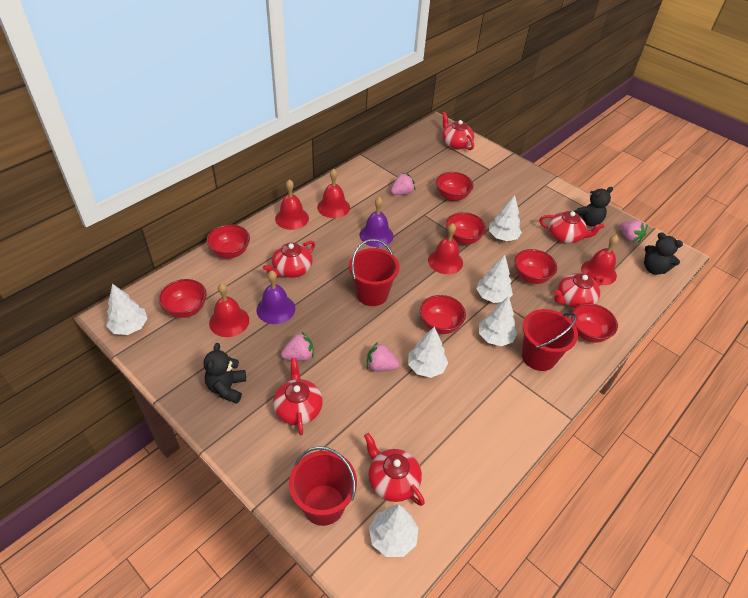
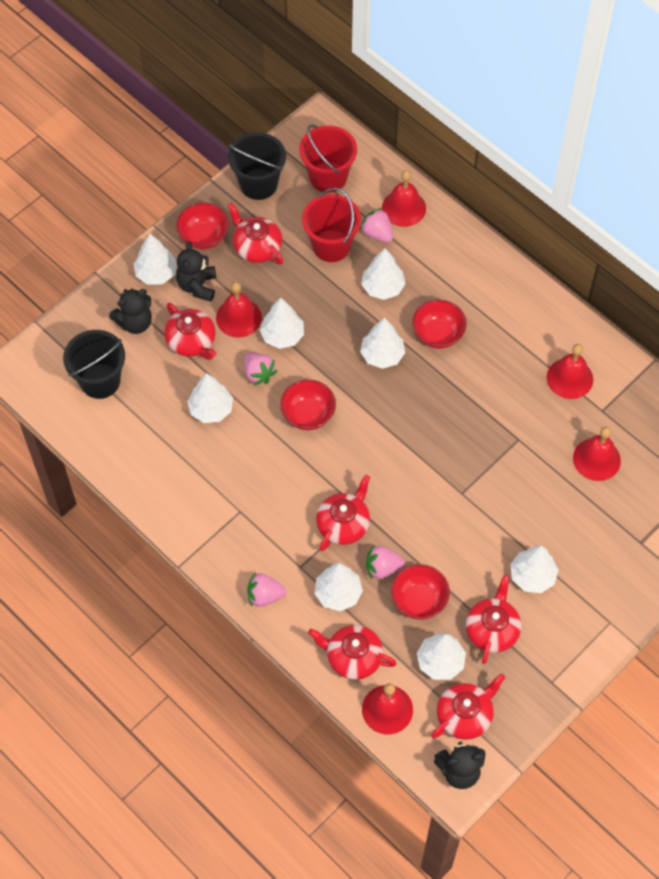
black bucket: 0 -> 2
purple bell: 2 -> 0
red bowl: 7 -> 4
red bucket: 3 -> 2
white tree: 6 -> 8

